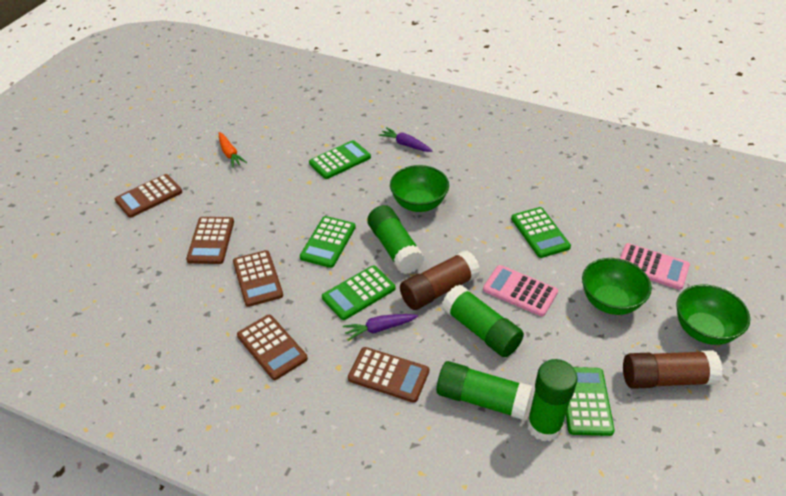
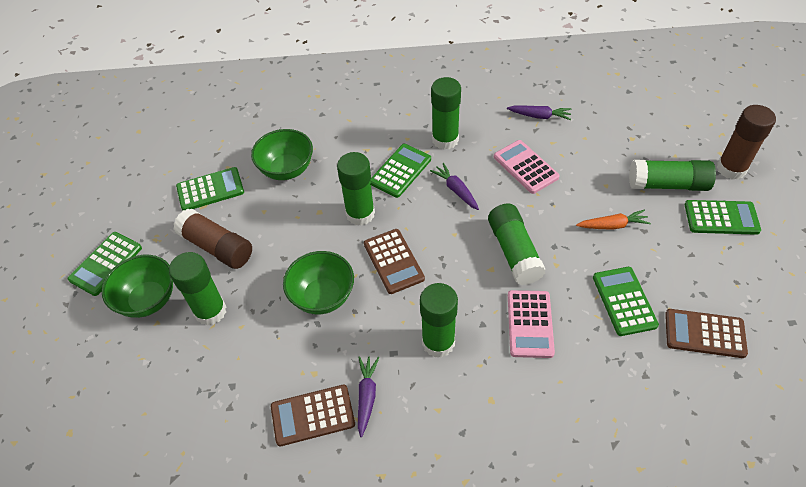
brown calculator: 5 -> 3
green glue stick: 4 -> 6
purple carrot: 2 -> 3

